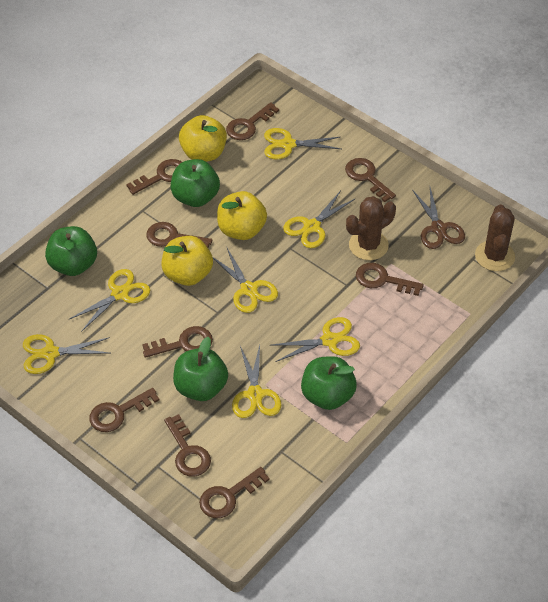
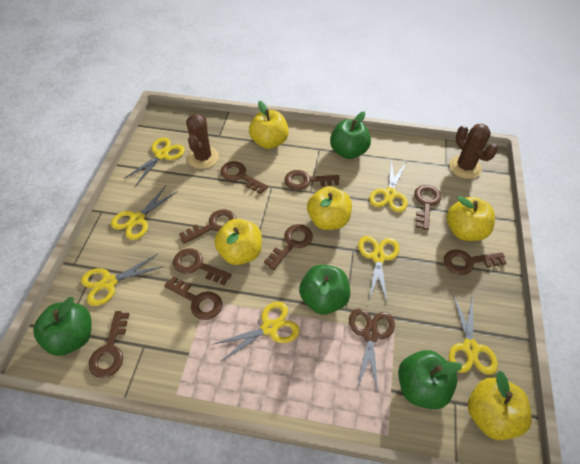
yellow apple: 3 -> 5

